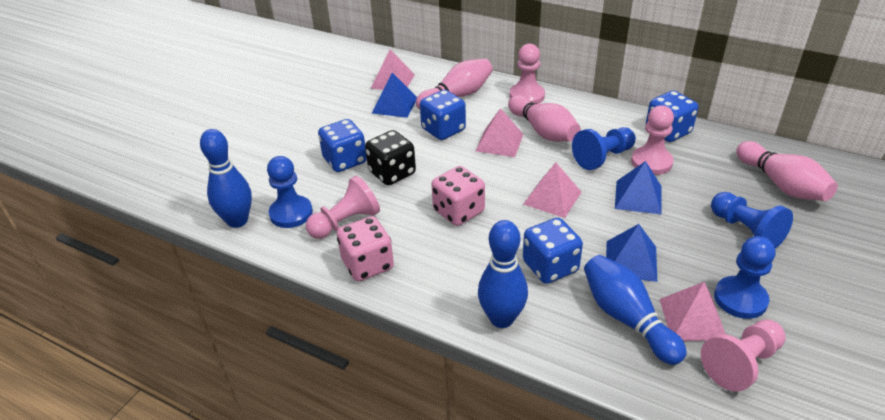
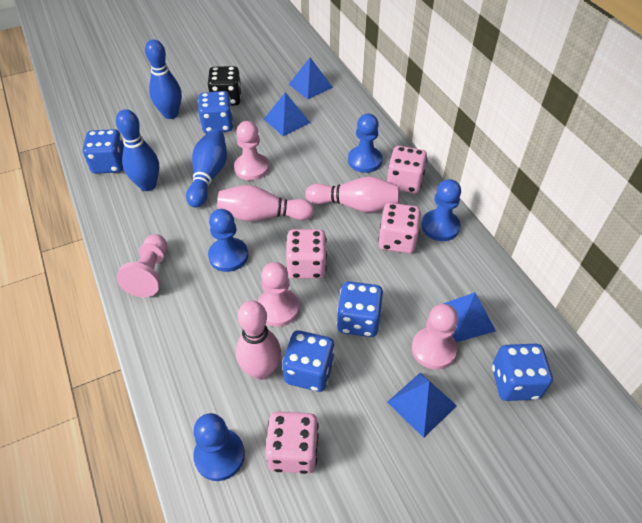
blue dice: 4 -> 5
blue pyramid: 3 -> 4
pink dice: 2 -> 4
pink pyramid: 4 -> 0

